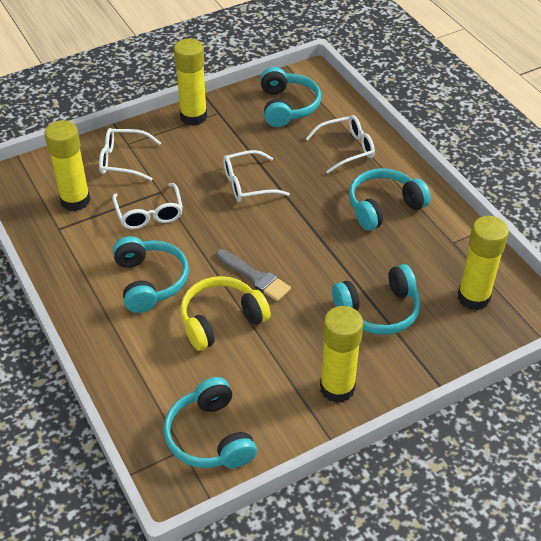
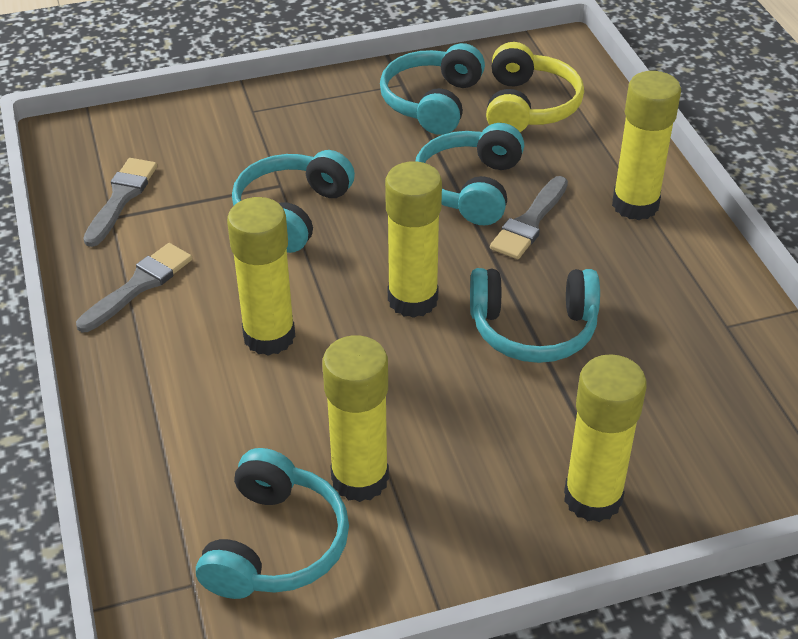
grey brush: 1 -> 3
white glasses: 4 -> 0
yellow glue stick: 4 -> 5

